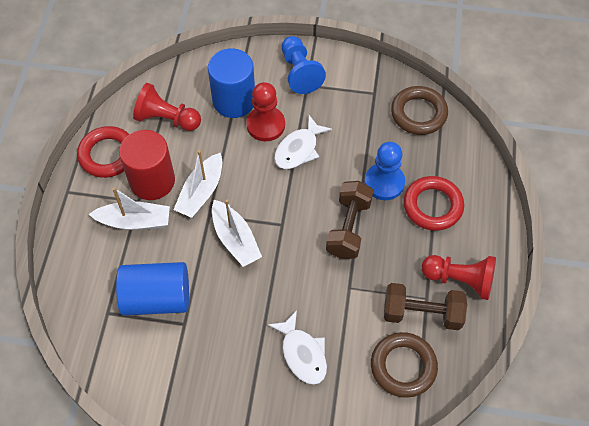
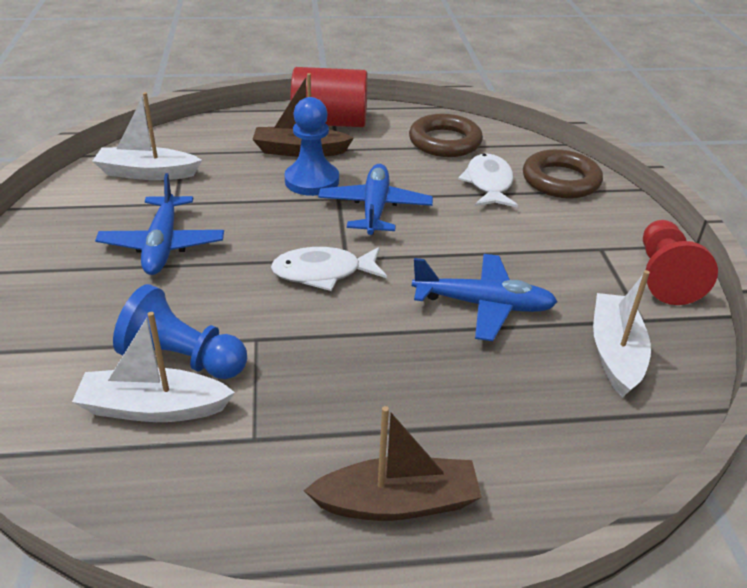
blue cylinder: 2 -> 0
blue plane: 0 -> 3
brown boat: 0 -> 2
brown dumbbell: 2 -> 0
red pawn: 3 -> 1
red ring: 2 -> 0

